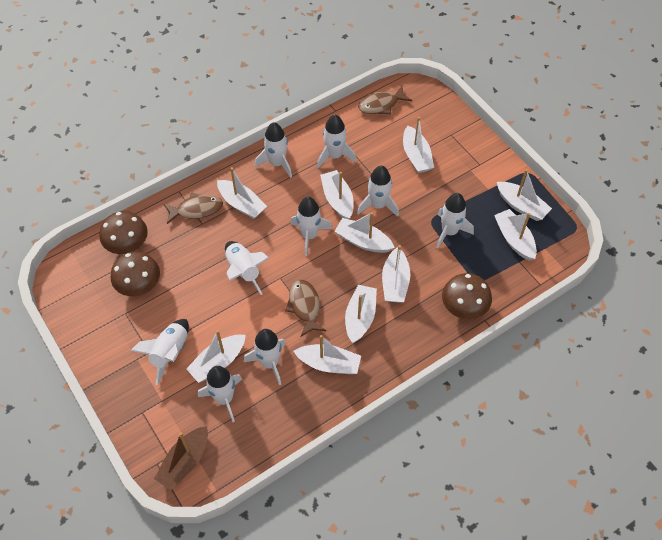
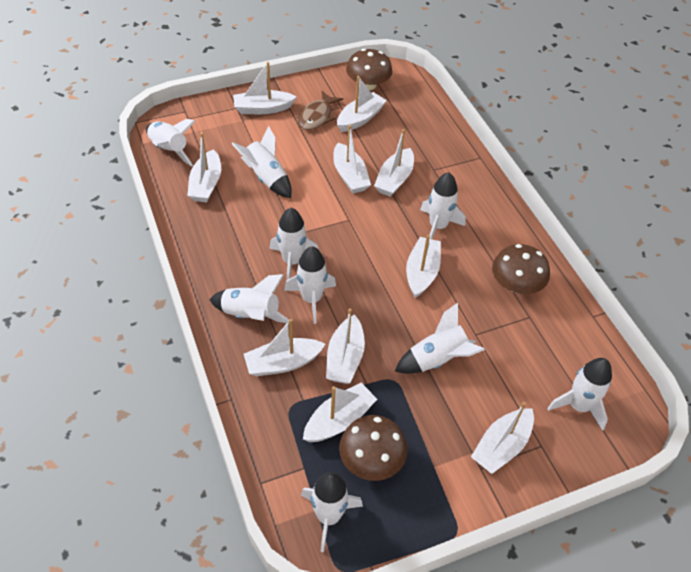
brown boat: 1 -> 0
brown fish: 3 -> 1

